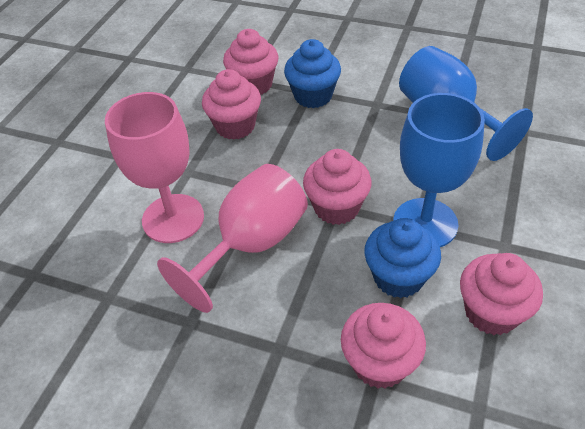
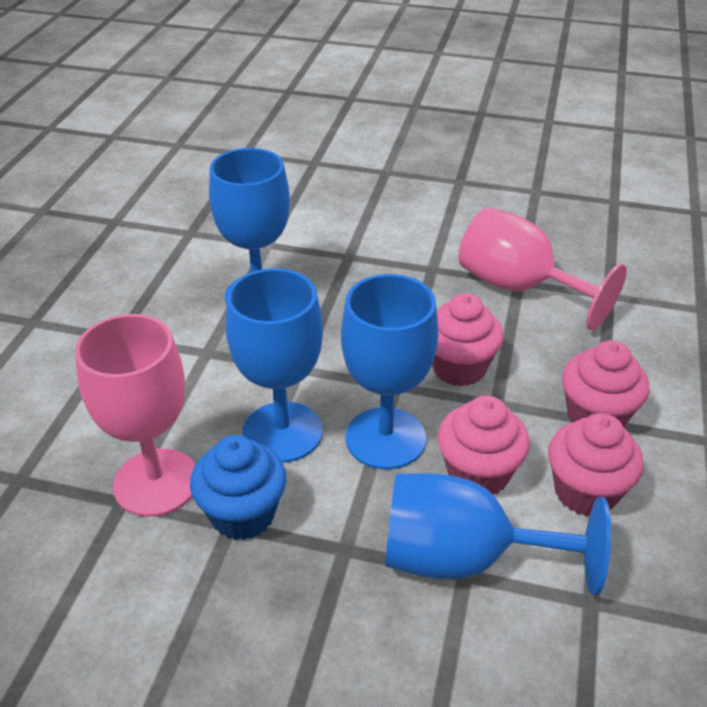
blue cupcake: 2 -> 1
blue goblet: 2 -> 4
pink cupcake: 5 -> 4

